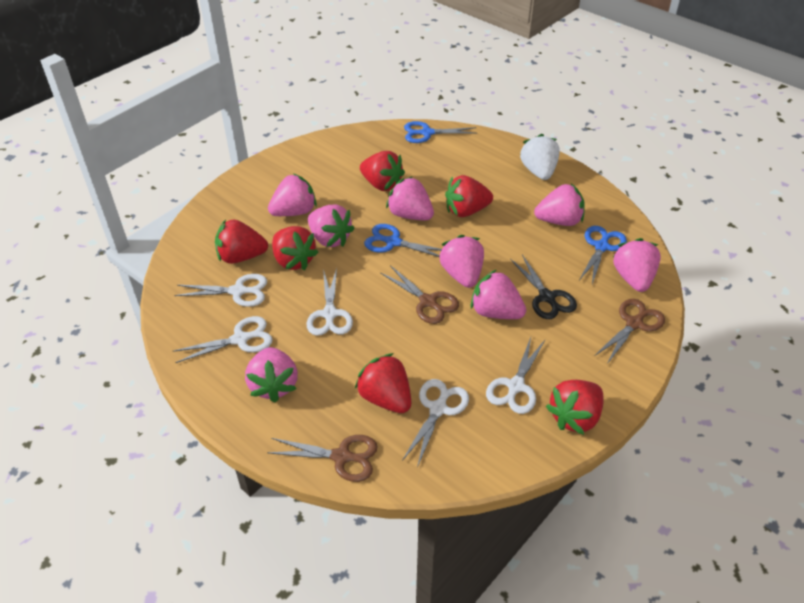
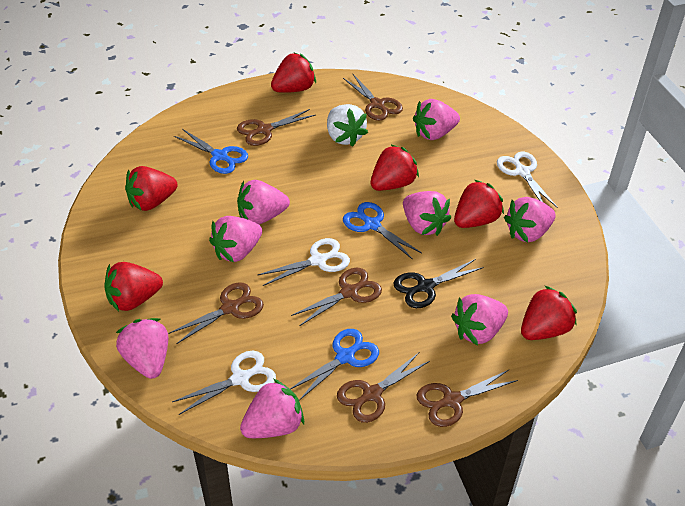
brown scissors: 3 -> 6
white scissors: 5 -> 3

